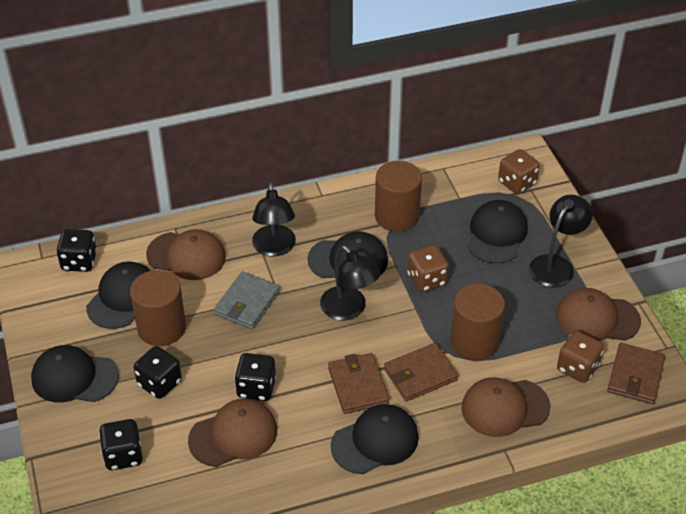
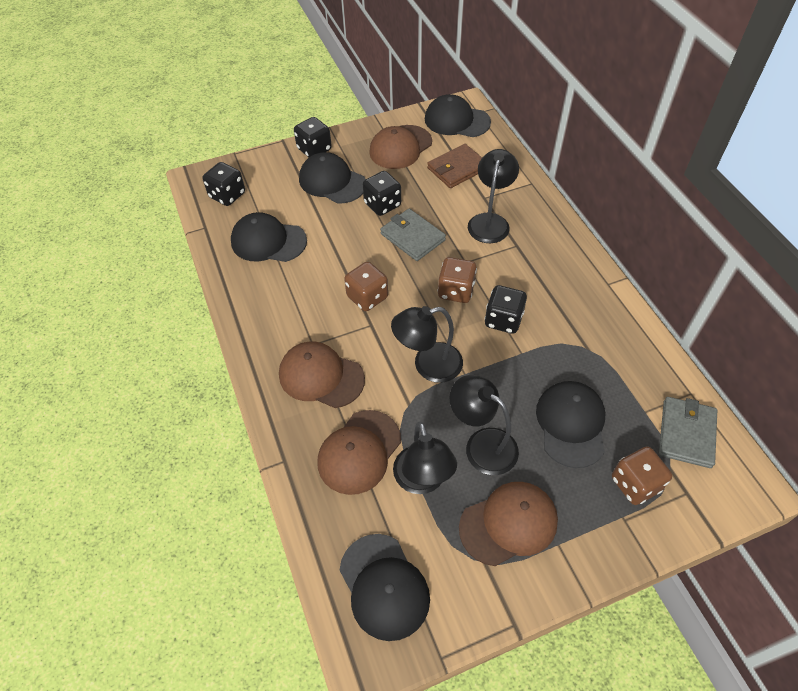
black lamp: 3 -> 4
brown cylinder: 3 -> 0
brown wallet: 3 -> 1
grey wallet: 1 -> 2

